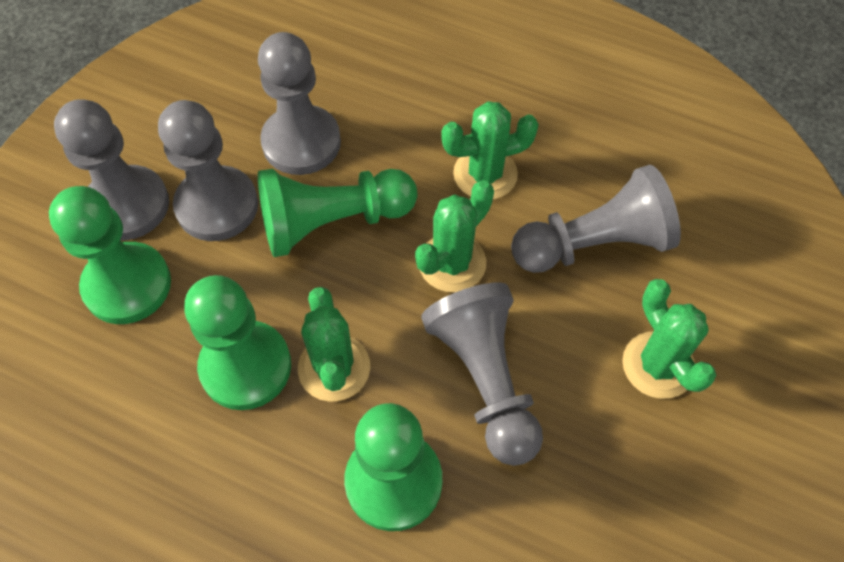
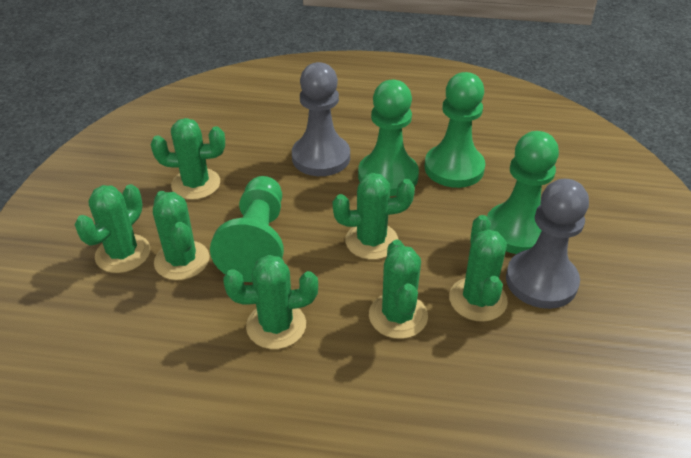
green cactus: 4 -> 7
grey pawn: 5 -> 2

